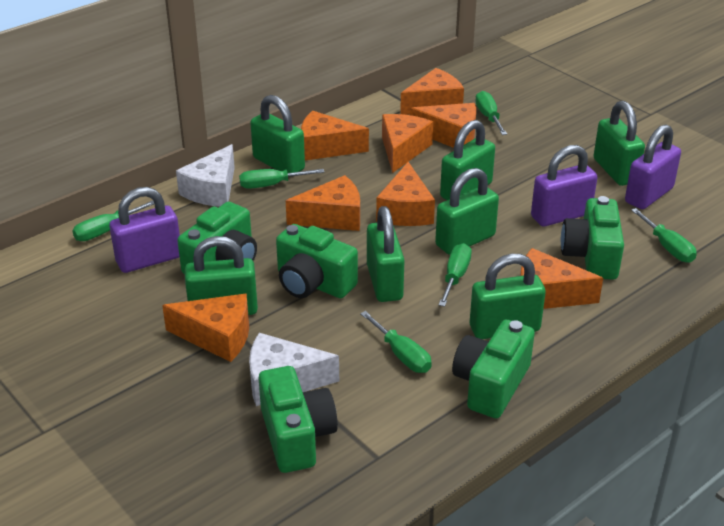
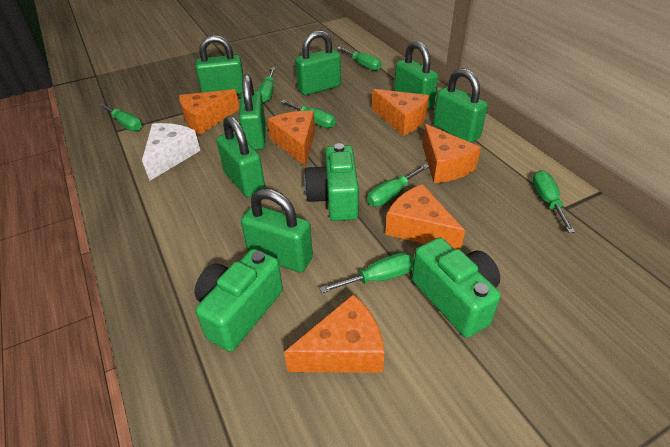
green camera: 5 -> 3
green screwdriver: 6 -> 7
orange cheese: 8 -> 6
purple padlock: 3 -> 0
white cheese: 2 -> 1

